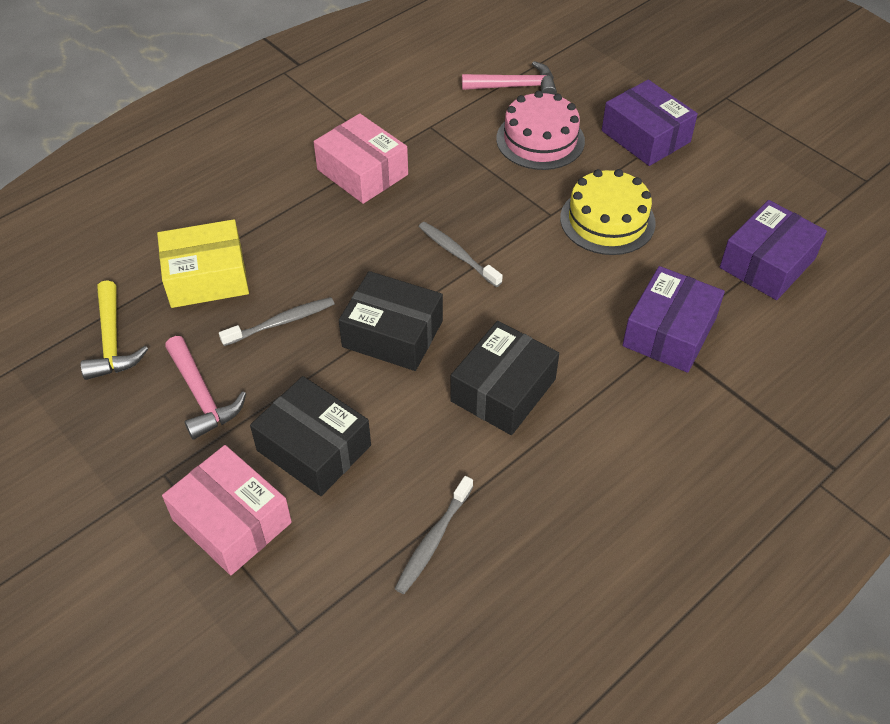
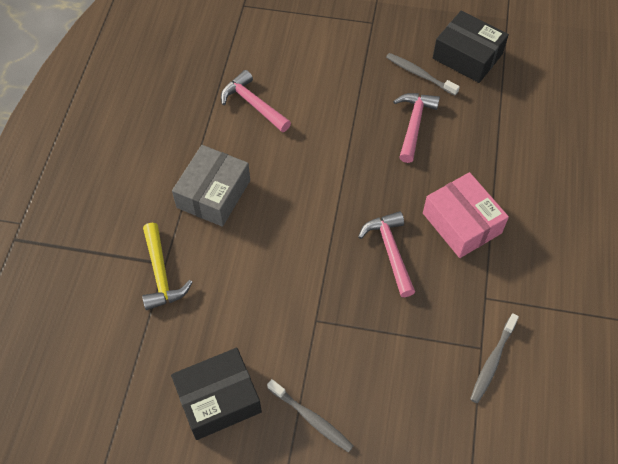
black box: 3 -> 2
grey box: 0 -> 1
pink box: 2 -> 1
pink cake: 1 -> 0
pink hammer: 2 -> 3
purple box: 3 -> 0
yellow box: 1 -> 0
yellow cake: 1 -> 0

